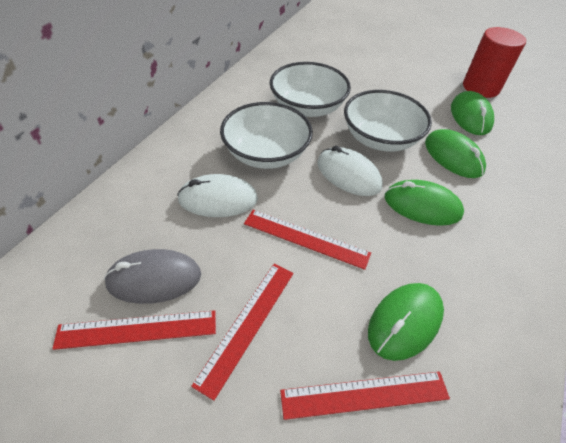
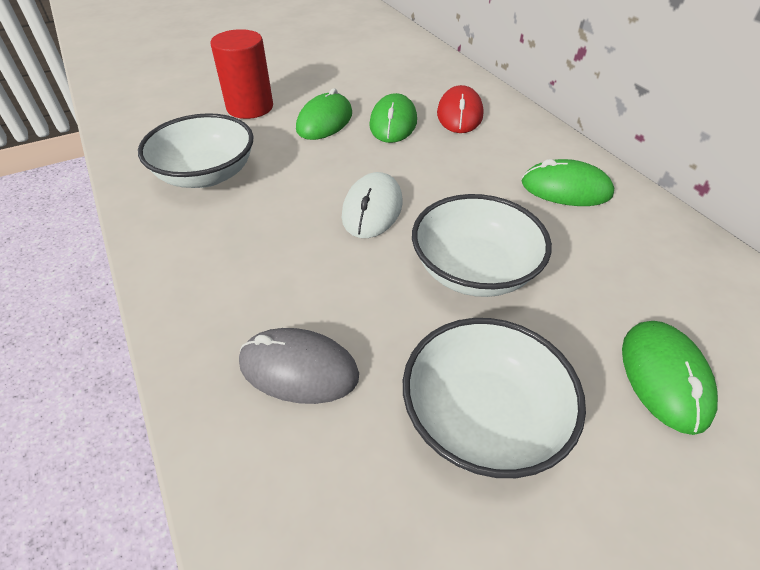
red mouse: 0 -> 1
red ruler: 4 -> 0
white mouse: 2 -> 1

